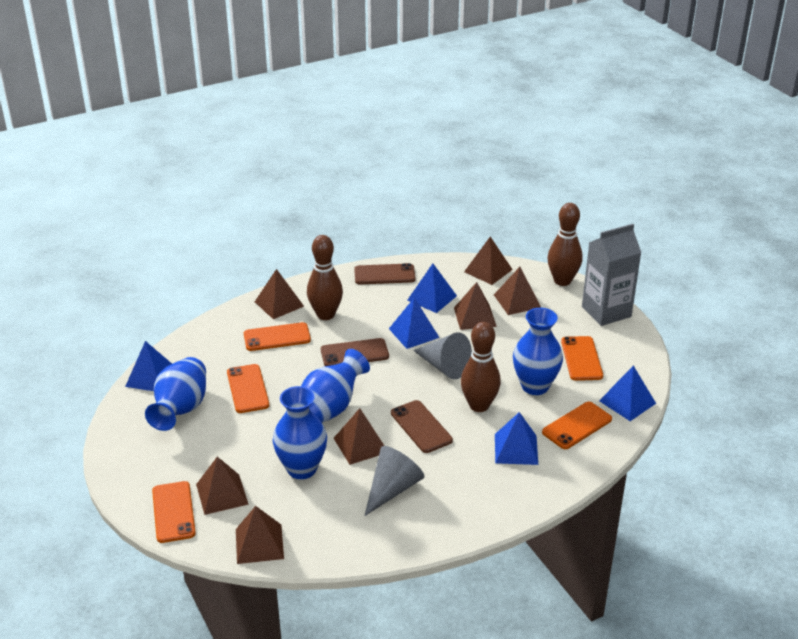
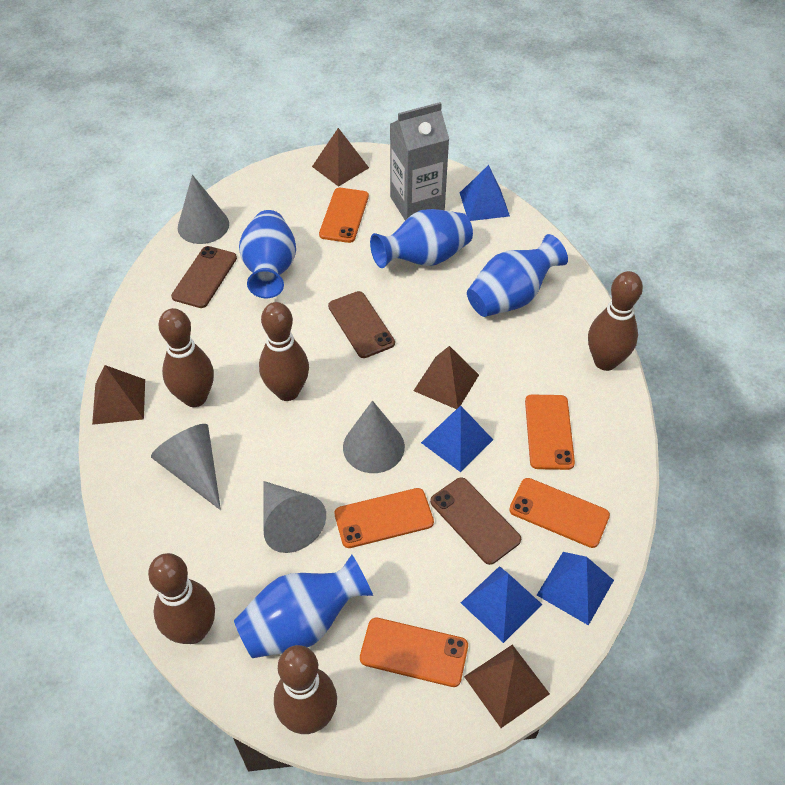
blue pyramid: 5 -> 4
brown bowling pin: 3 -> 5
brown pyramid: 7 -> 4
grey cone: 2 -> 4

